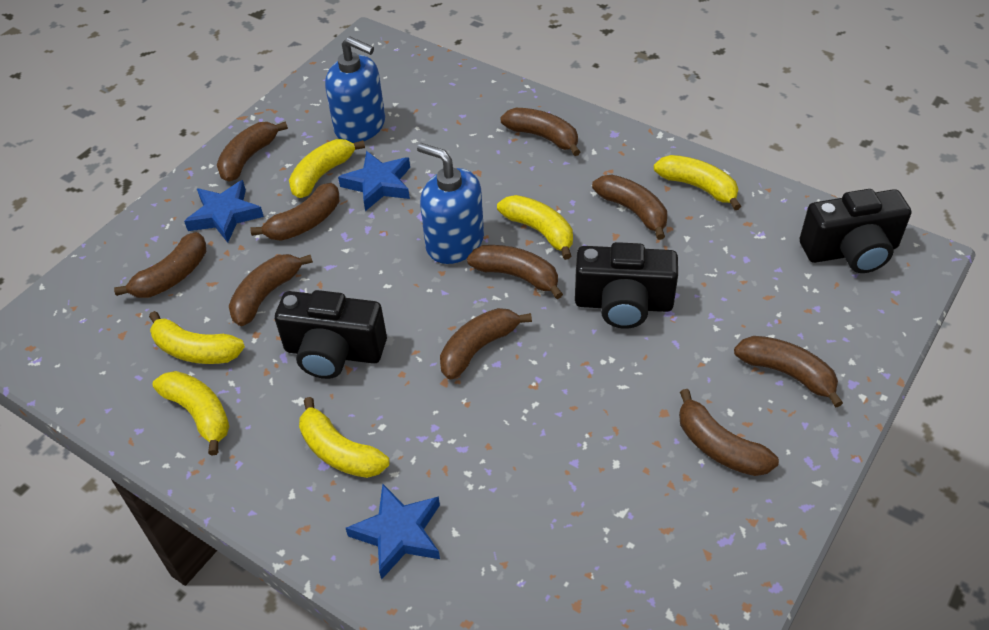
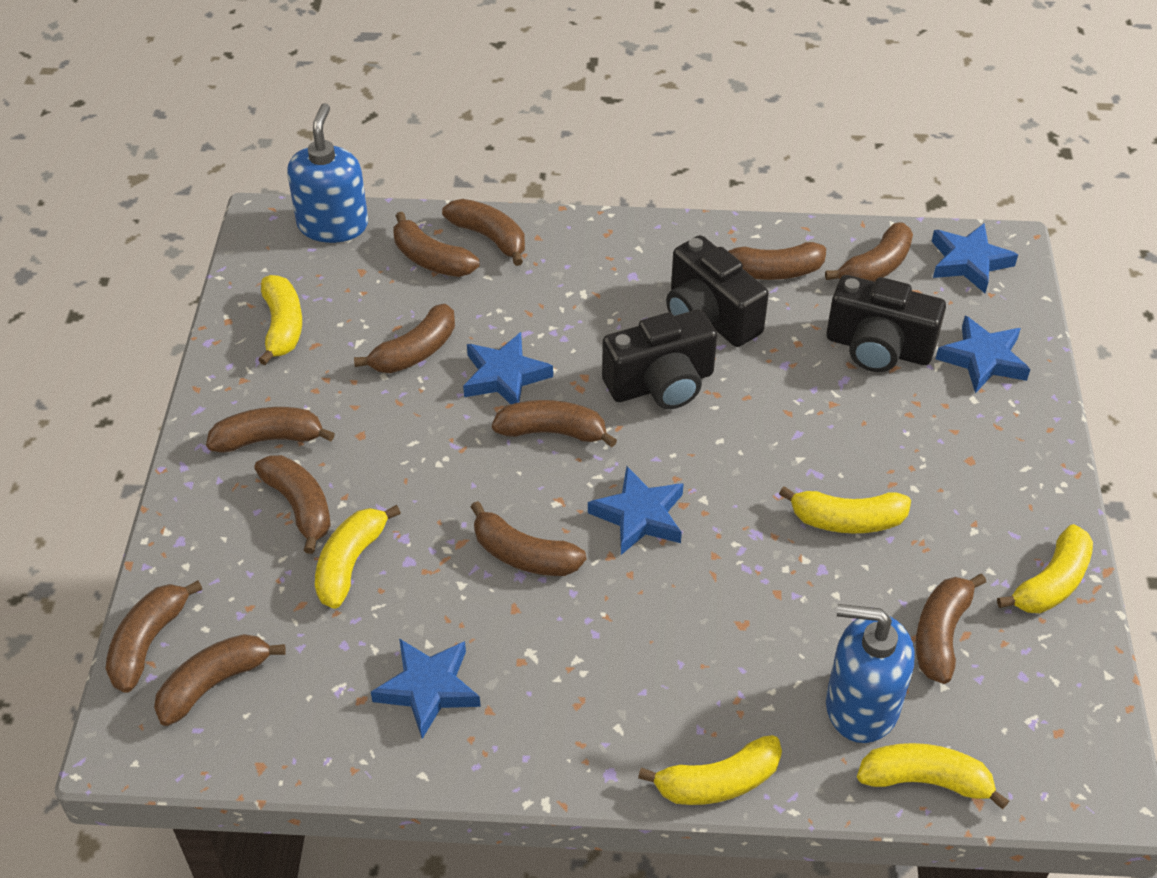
blue star: 3 -> 5
brown banana: 10 -> 12

